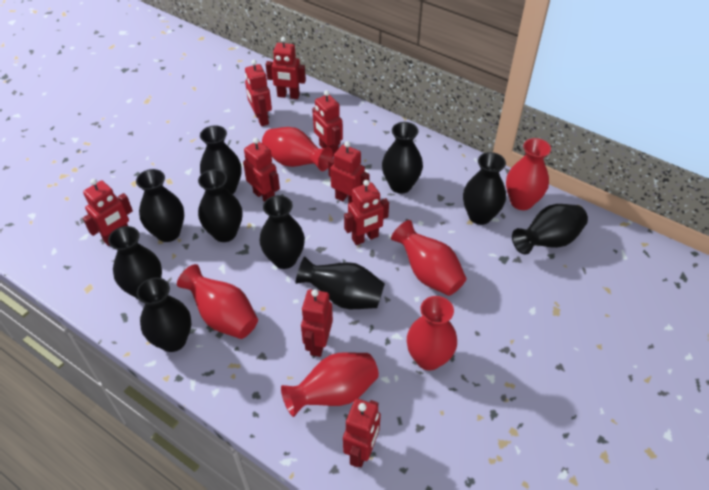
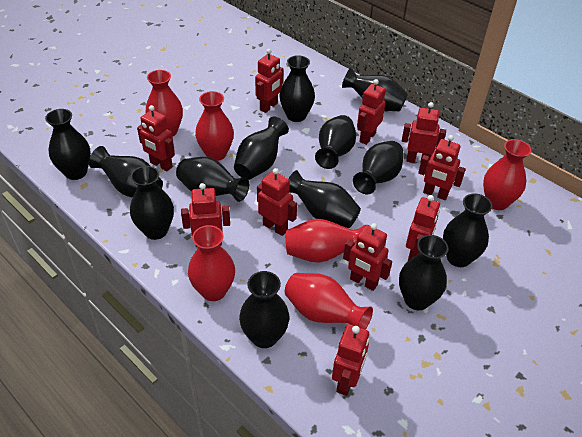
black vase: 10 -> 13
red robot: 9 -> 10

